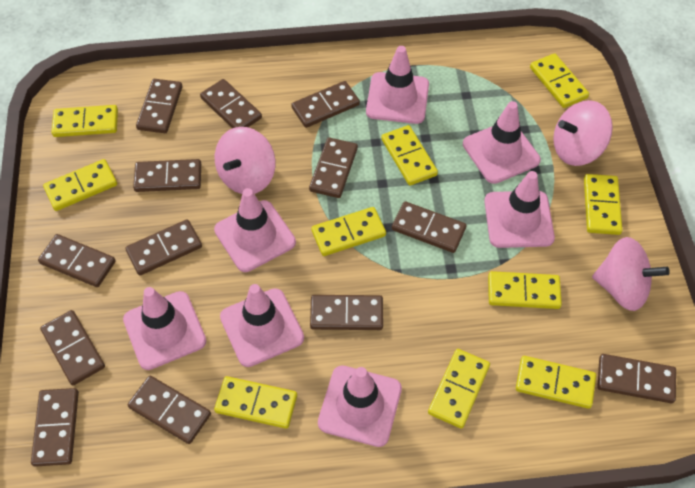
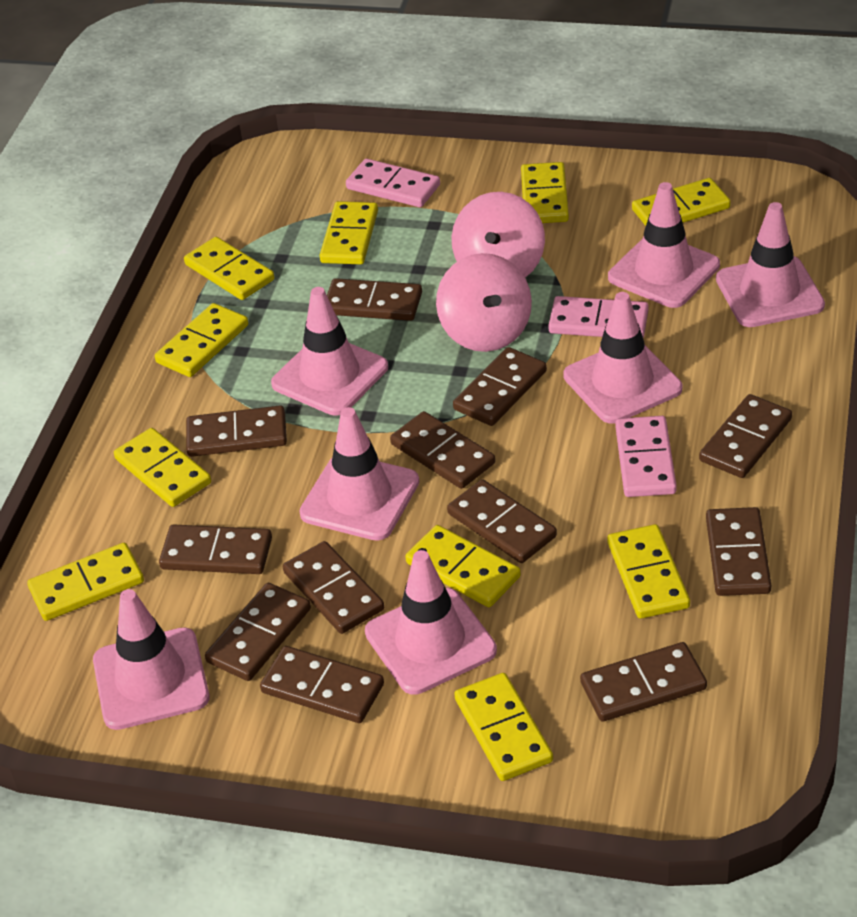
brown domino: 13 -> 12
pink domino: 0 -> 3
pink spinning top: 3 -> 2

